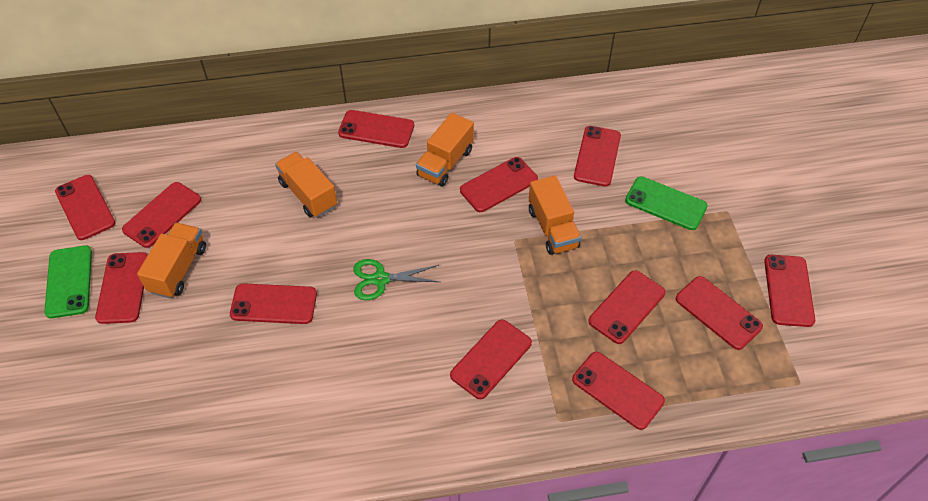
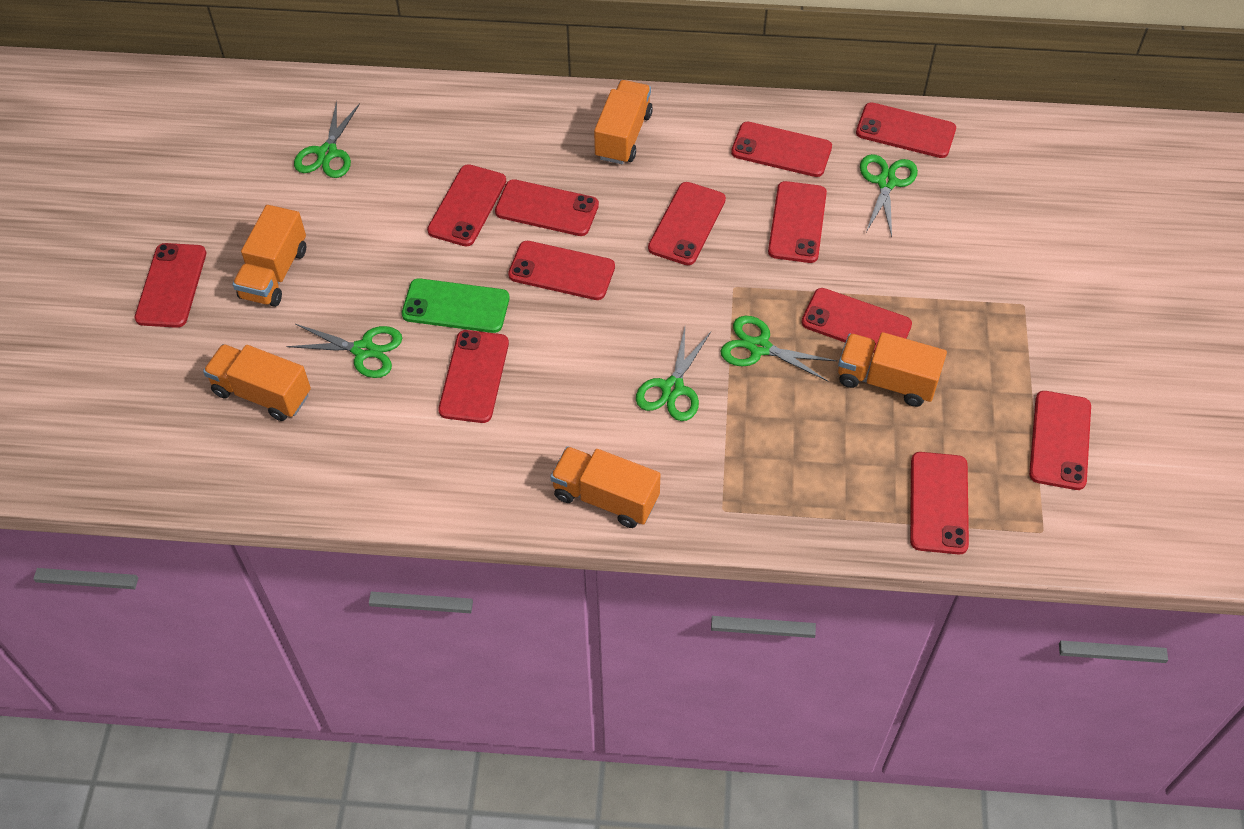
green phone: 2 -> 1
green scissors: 1 -> 5
orange truck: 4 -> 5

